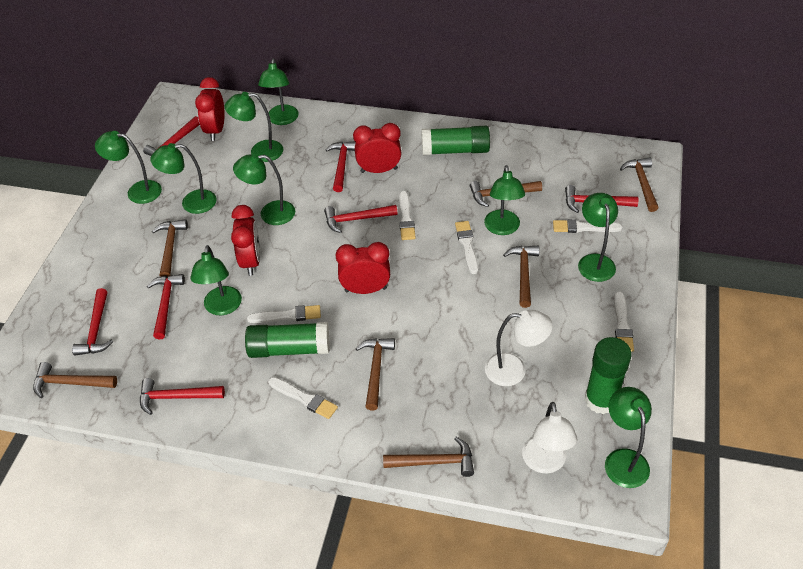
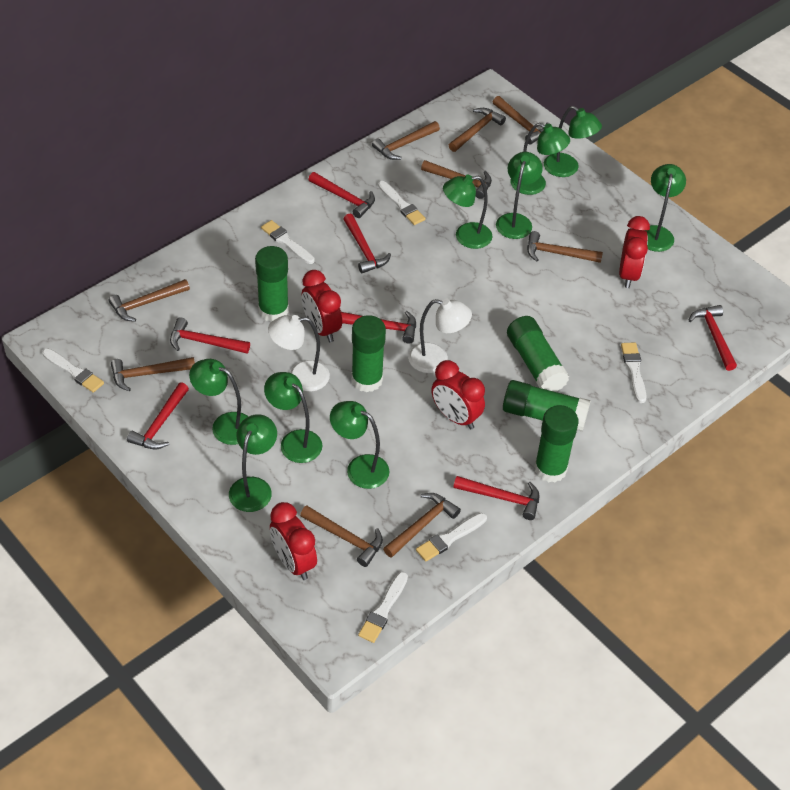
brown hammer: 7 -> 9
green glue stick: 3 -> 5

